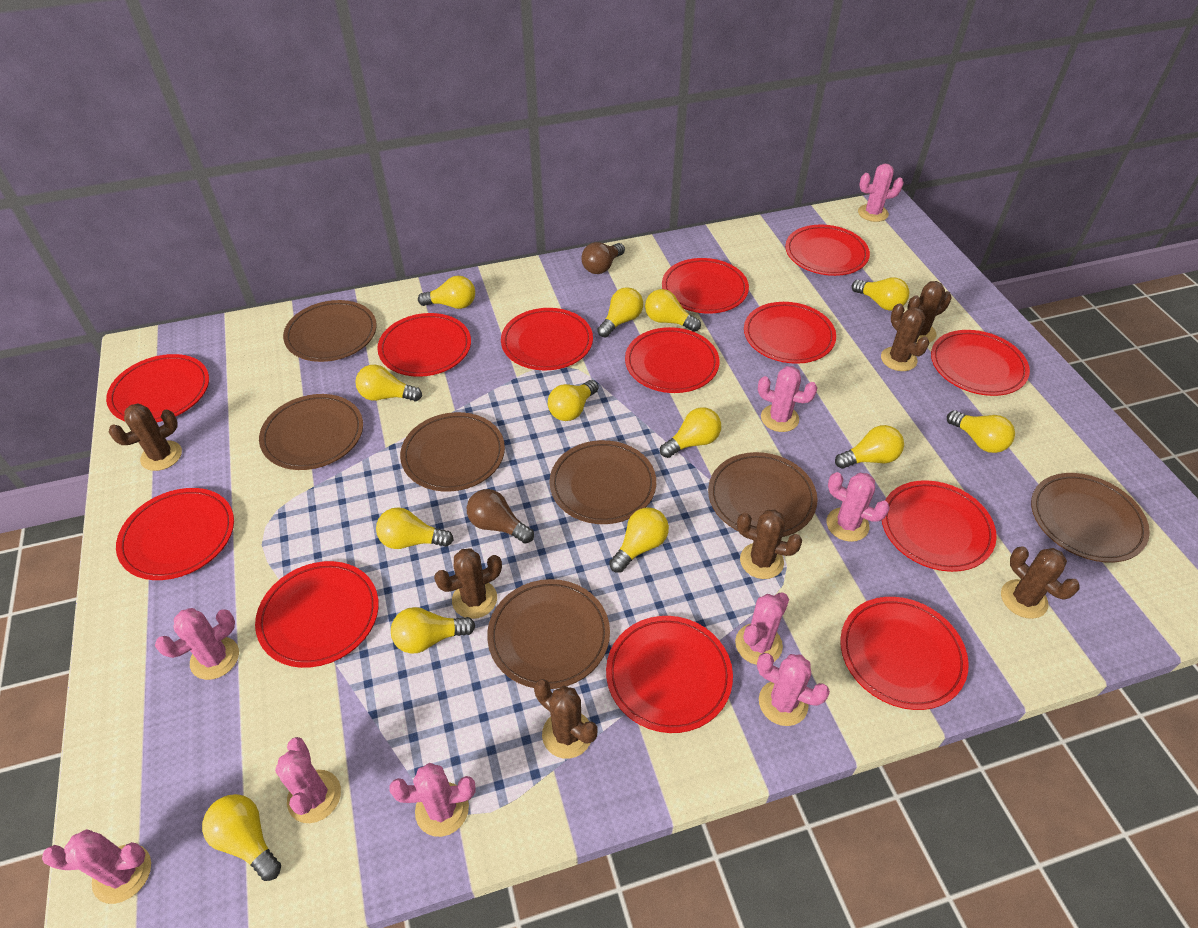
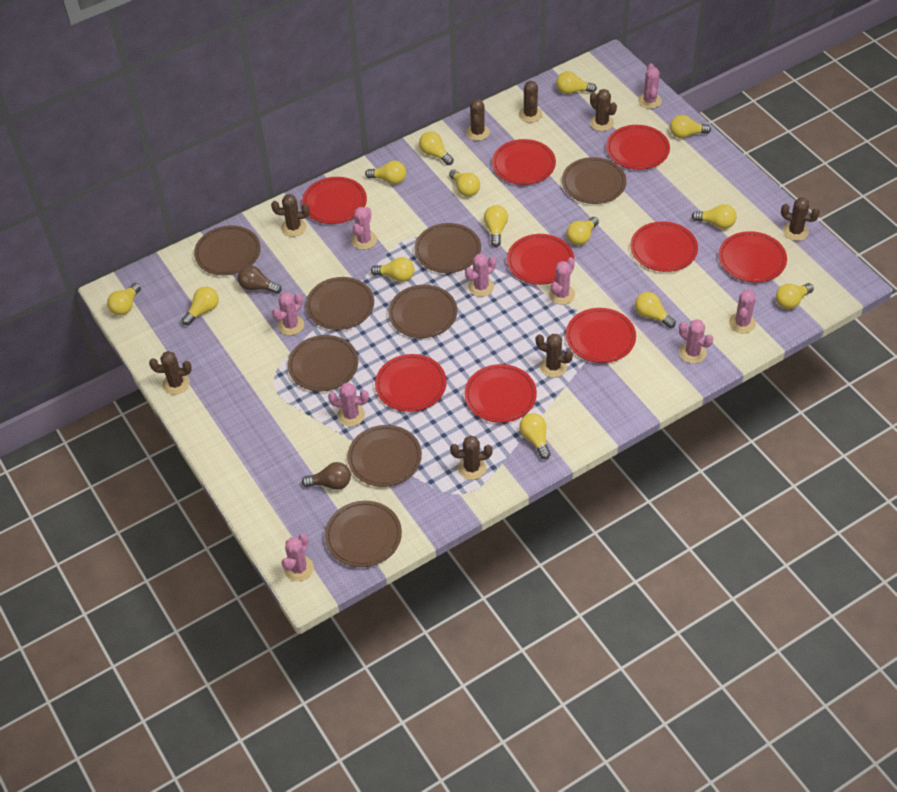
brown cactus: 7 -> 8
brown plate: 7 -> 8
red plate: 13 -> 9
yellow light bulb: 13 -> 14

